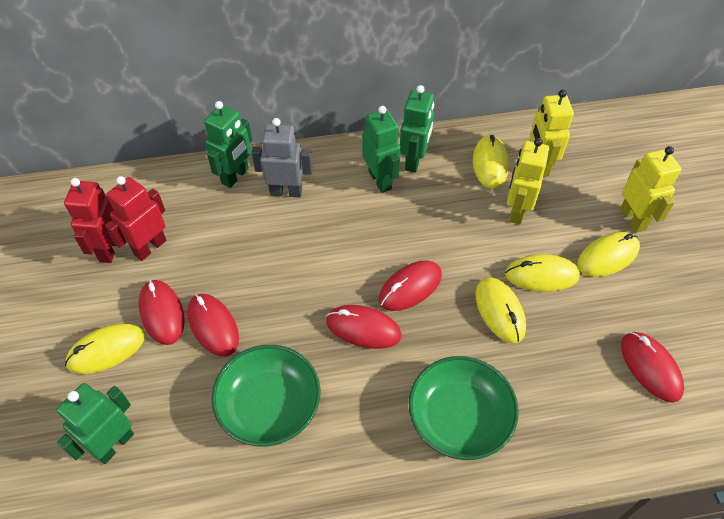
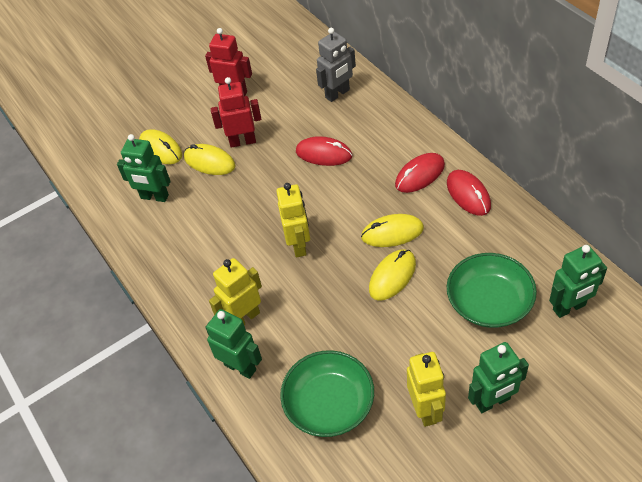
red mouse: 5 -> 3
yellow mouse: 5 -> 4

